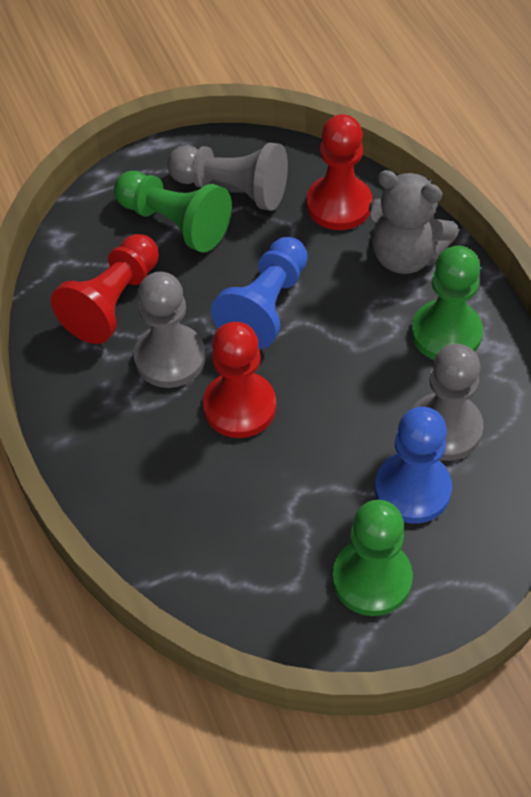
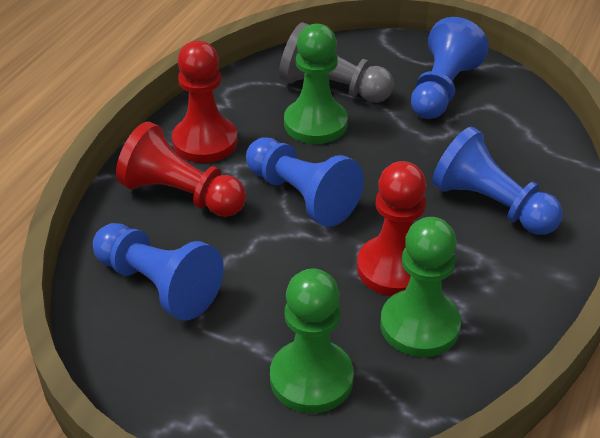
blue pawn: 2 -> 4
grey pawn: 3 -> 1
grey teddy bear: 1 -> 0

